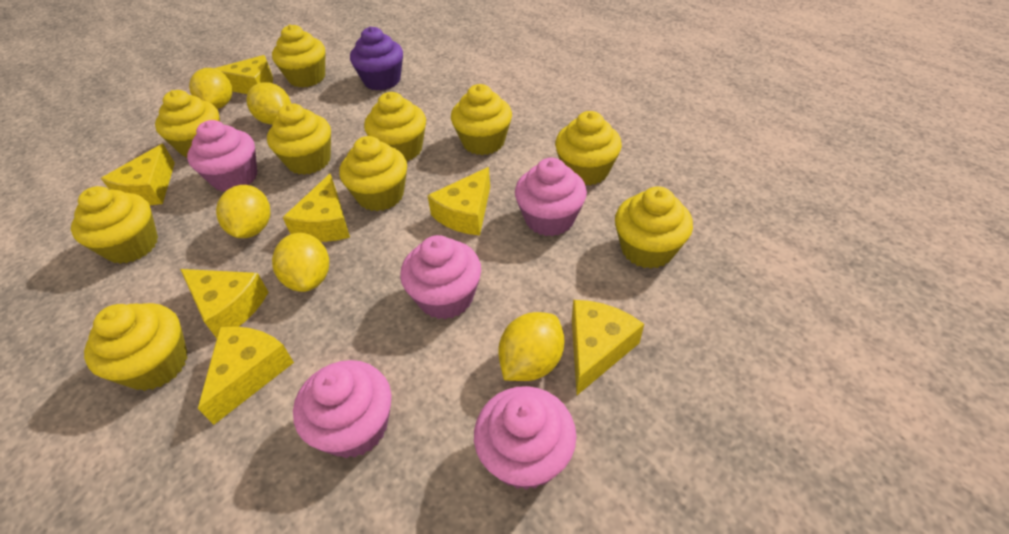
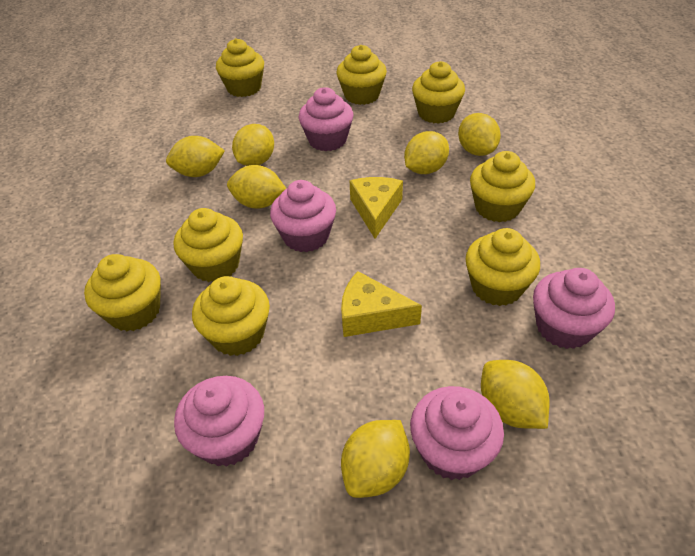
purple cupcake: 1 -> 0
yellow cheese: 7 -> 2
yellow cupcake: 10 -> 8
yellow lemon: 5 -> 7

